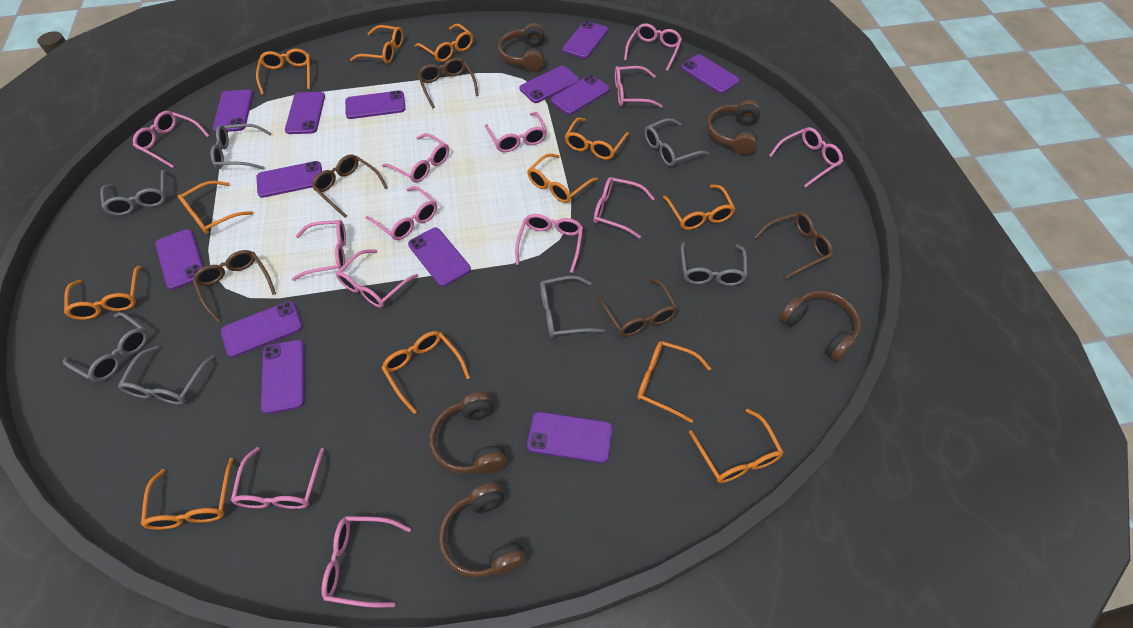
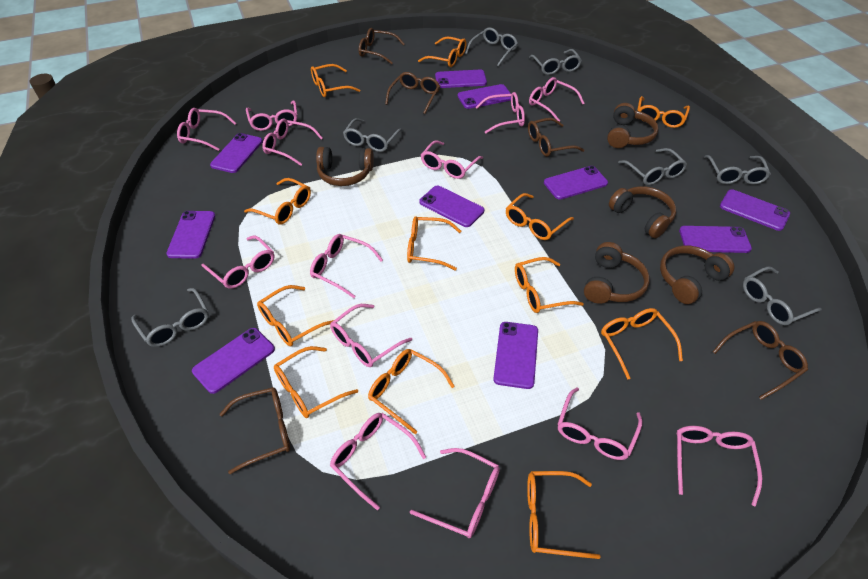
purple phone: 13 -> 10

